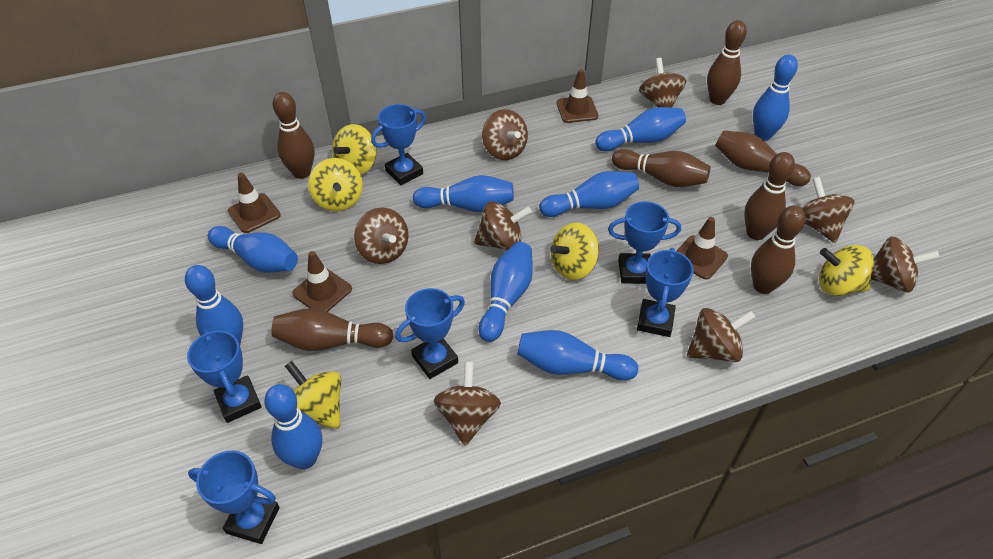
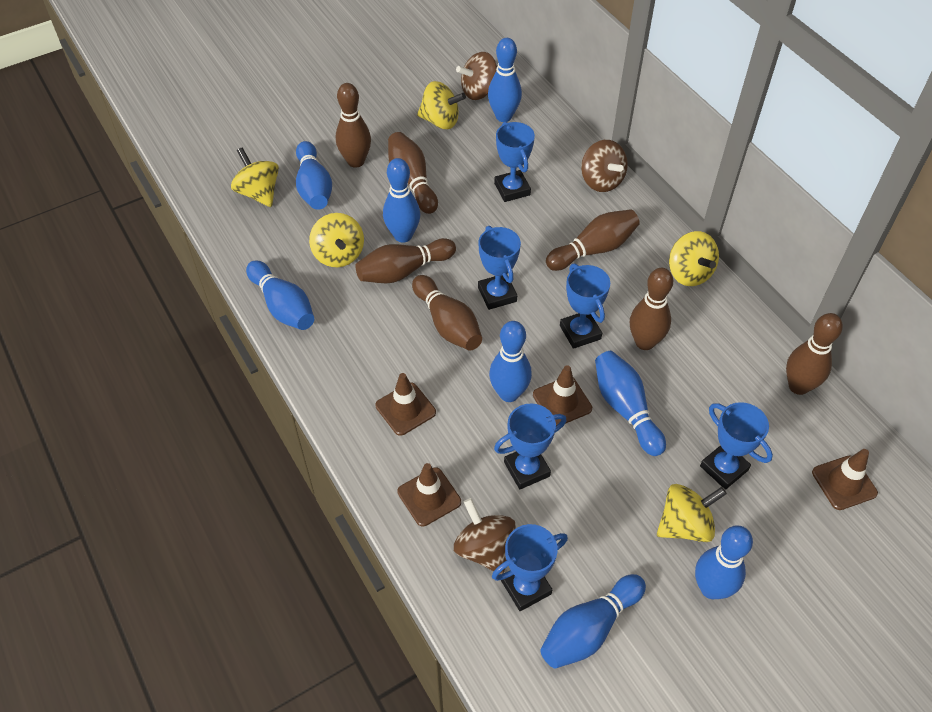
blue bowling pin: 9 -> 8
brown spinning top: 8 -> 3

